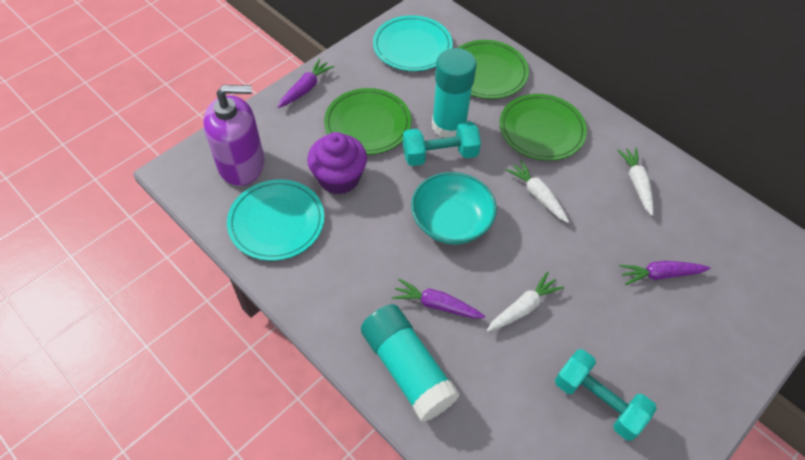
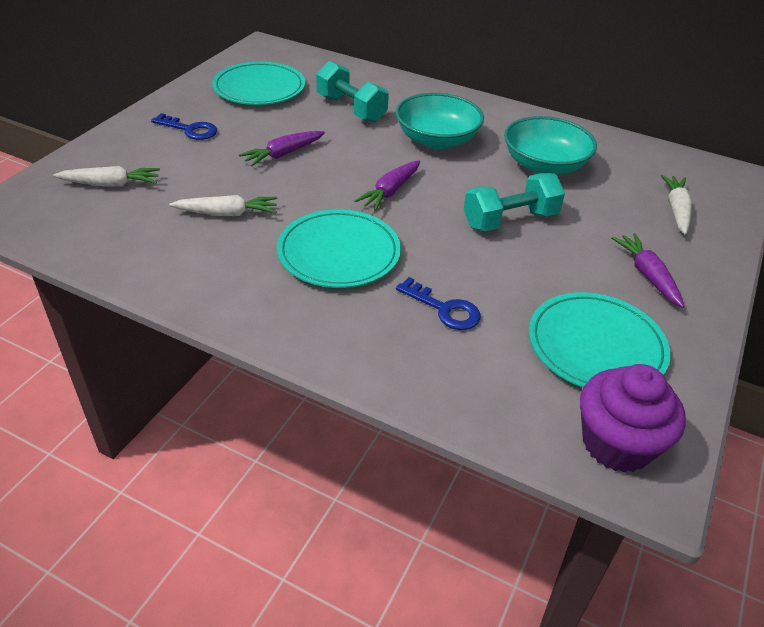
blue key: 0 -> 2
green plate: 3 -> 0
purple soap dispenser: 1 -> 0
turquoise bowl: 1 -> 2
turquoise glue stick: 2 -> 0
turquoise plate: 2 -> 3

